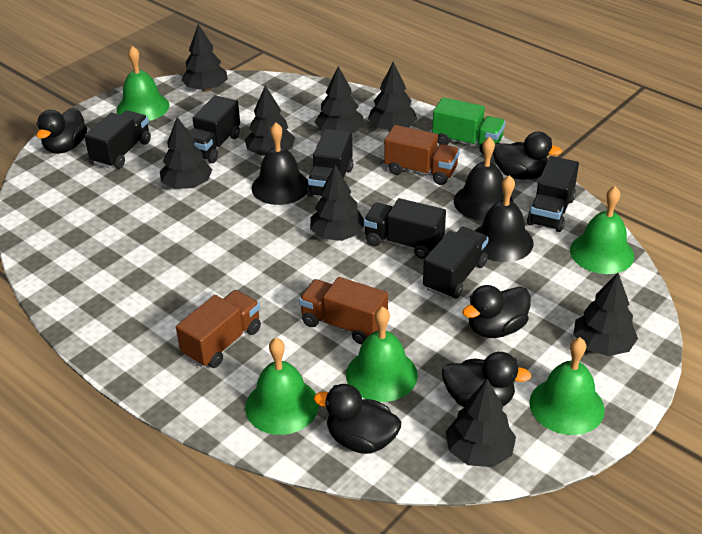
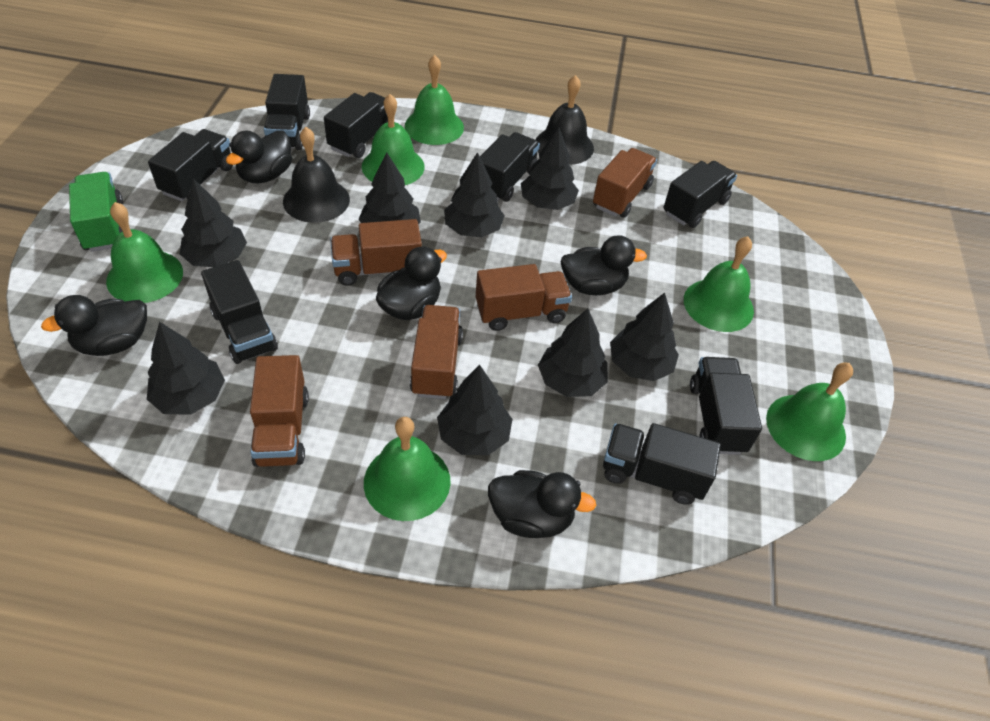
black bell: 3 -> 2
black truck: 6 -> 8
brown truck: 3 -> 5
green bell: 5 -> 6

